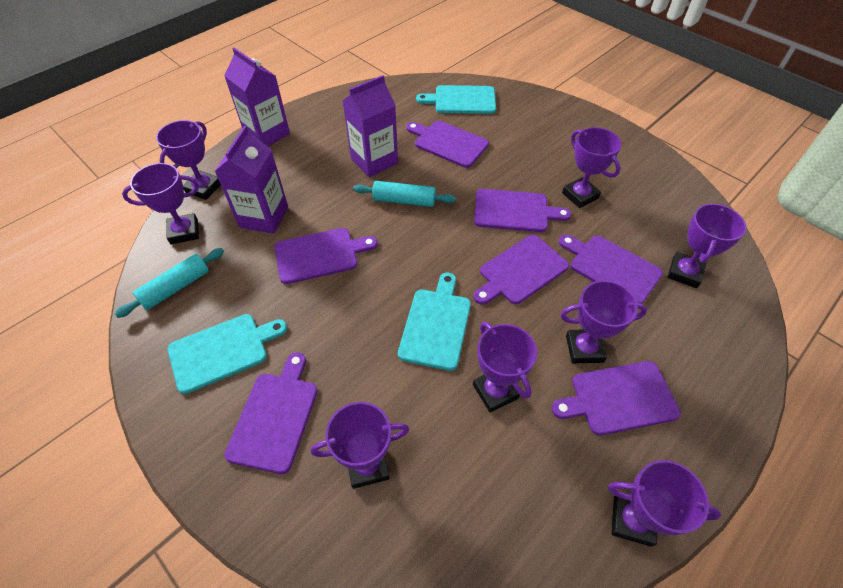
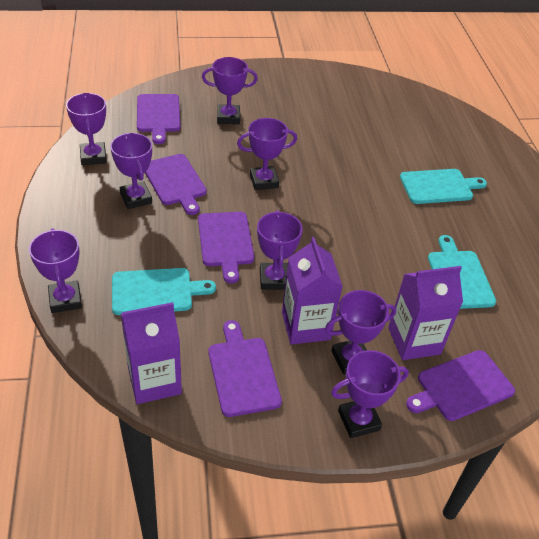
purple cutting board: 7 -> 5
turquoise rolling pin: 2 -> 0

